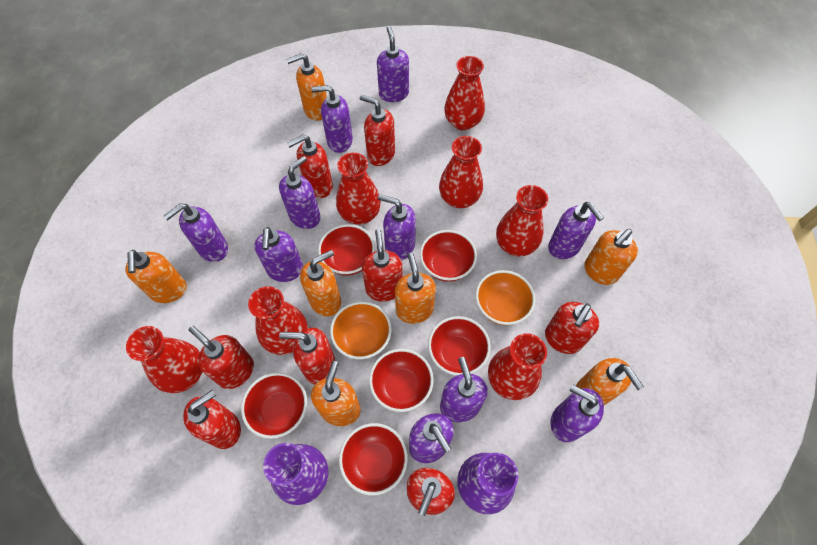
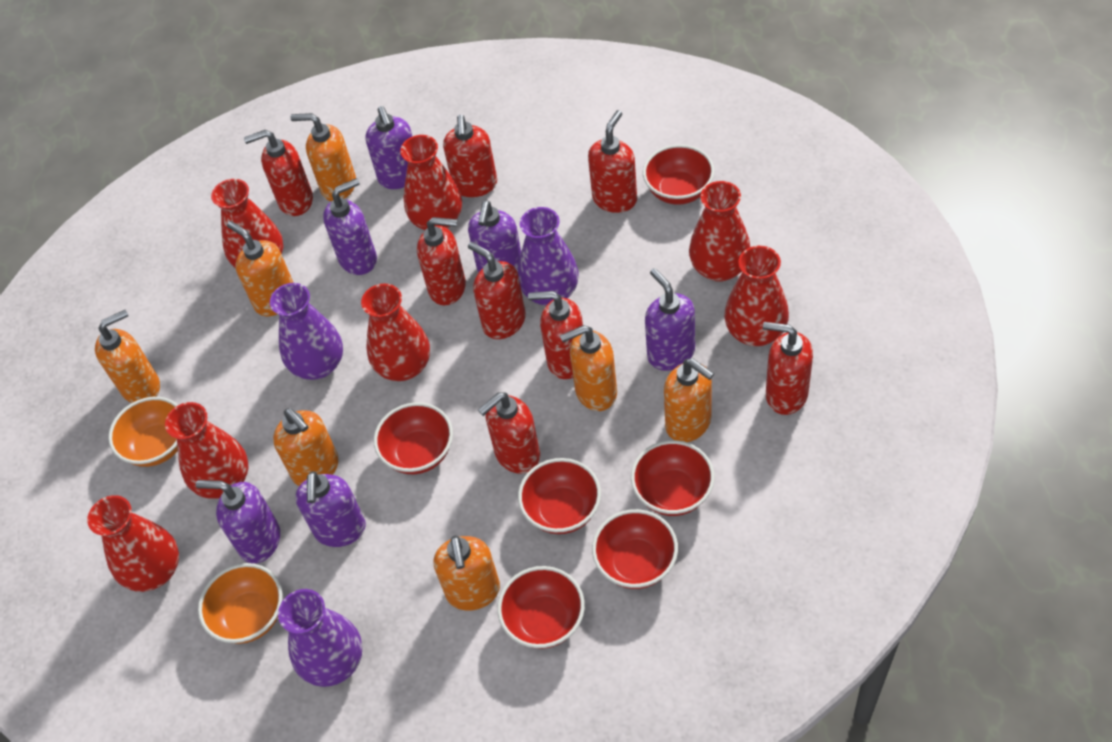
purple soap dispenser: 10 -> 6
purple vase: 2 -> 3

